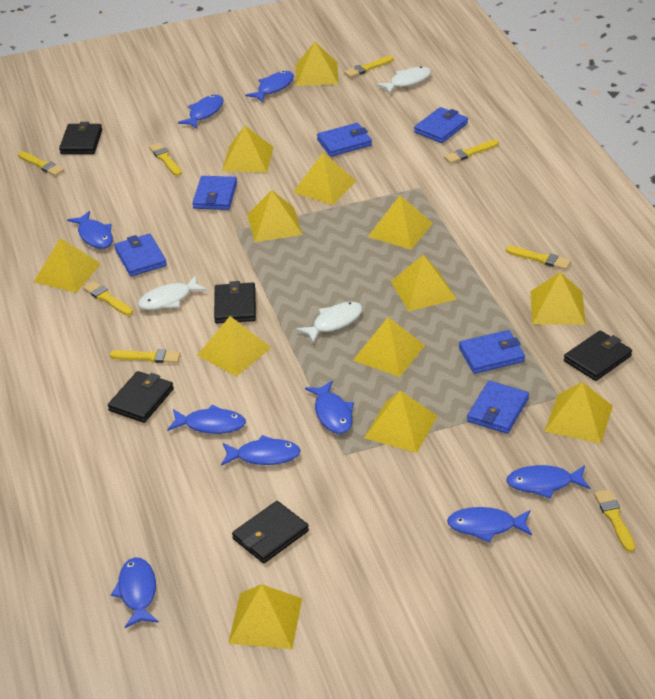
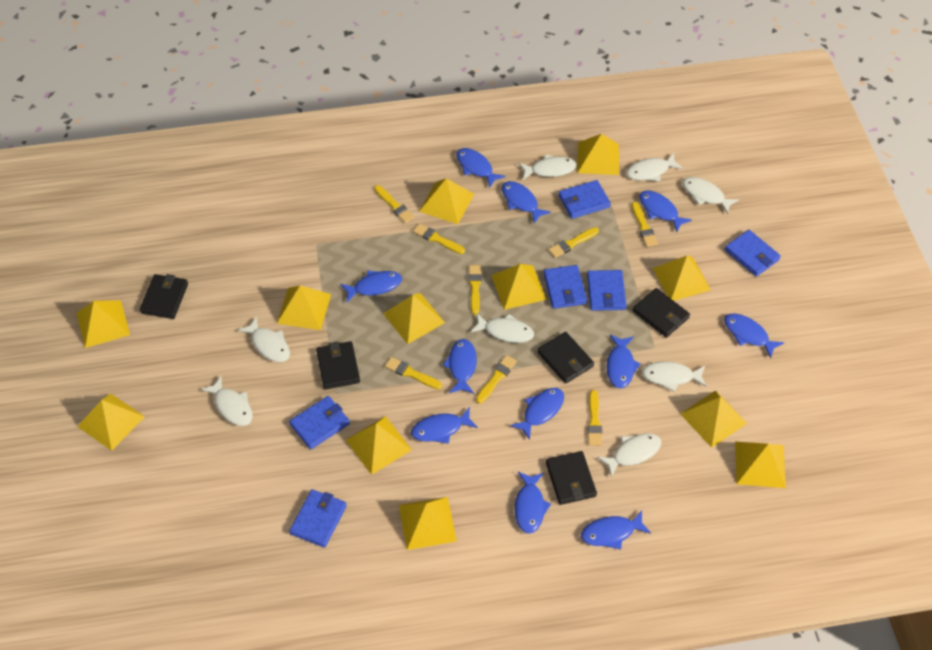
blue fish: 9 -> 11
white fish: 3 -> 8
yellow pyramid: 13 -> 12

